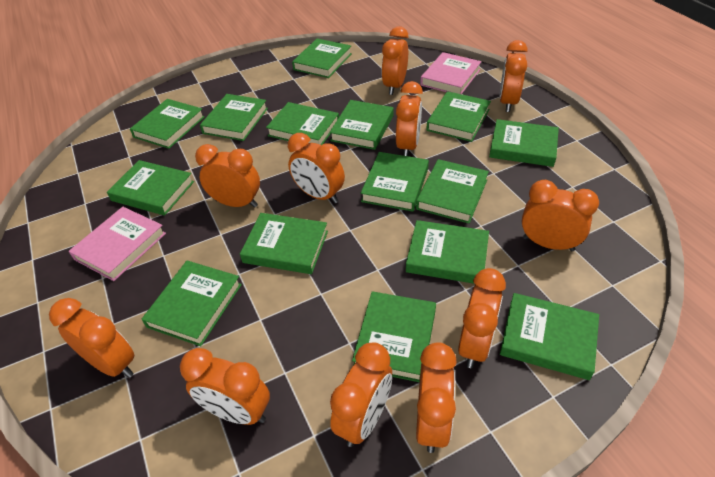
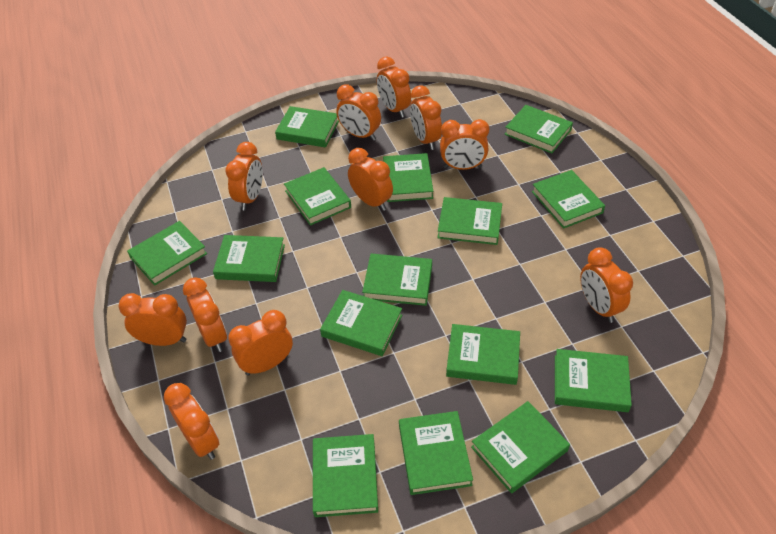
pink book: 2 -> 0

